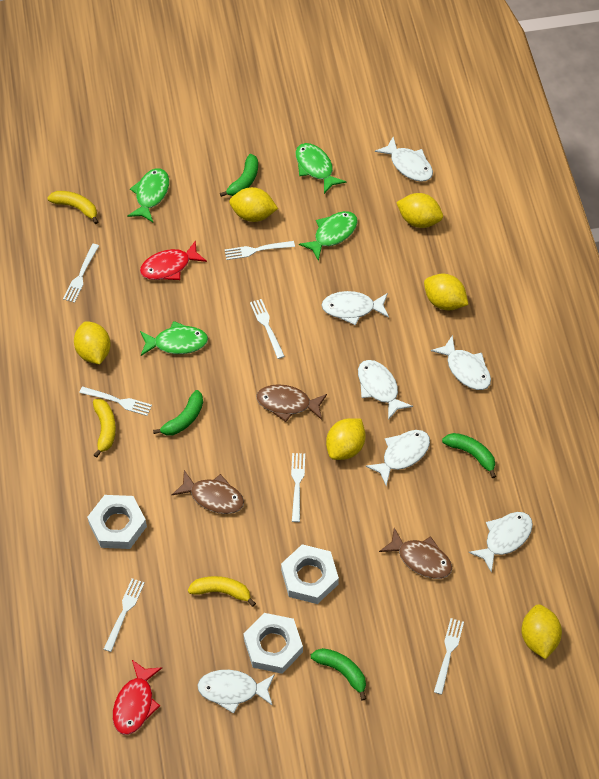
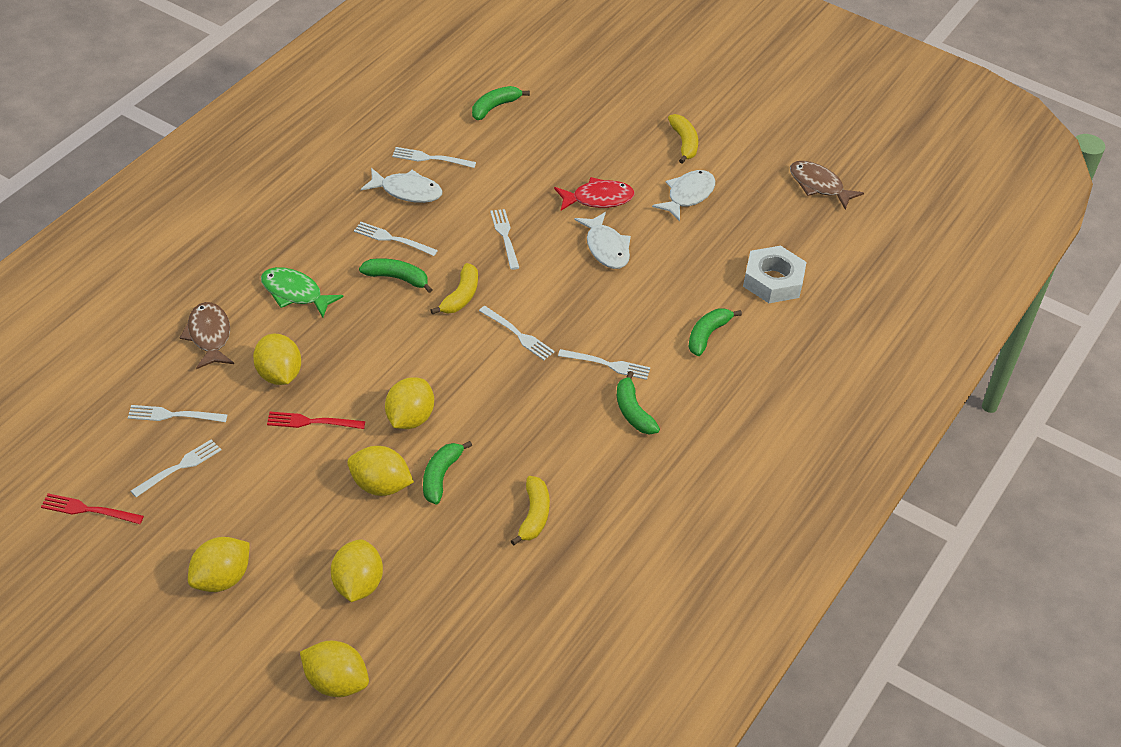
brown fish: 3 -> 2
green banana: 4 -> 5
green fish: 4 -> 1
red fish: 2 -> 1
red fork: 0 -> 2
white fish: 7 -> 3
white nut: 3 -> 1

